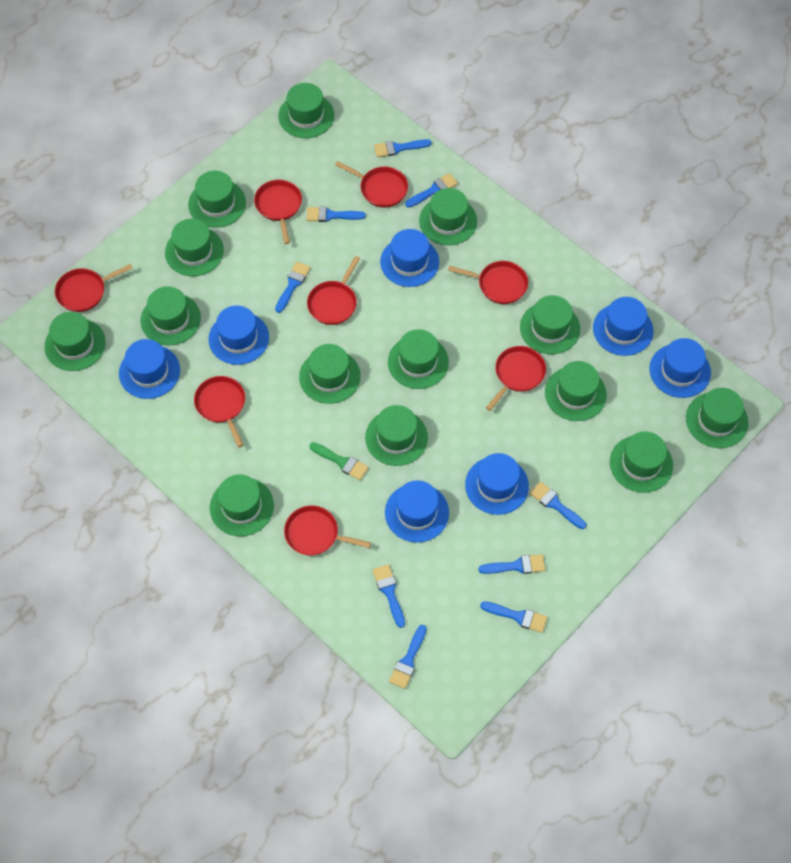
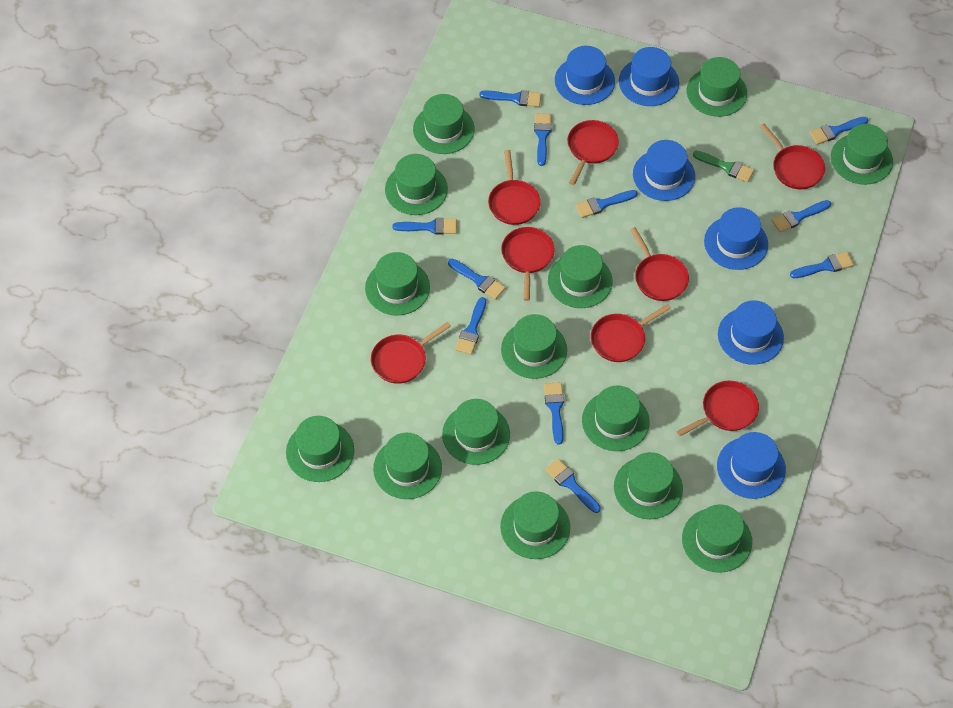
blue brush: 9 -> 11
blue hat: 7 -> 6

